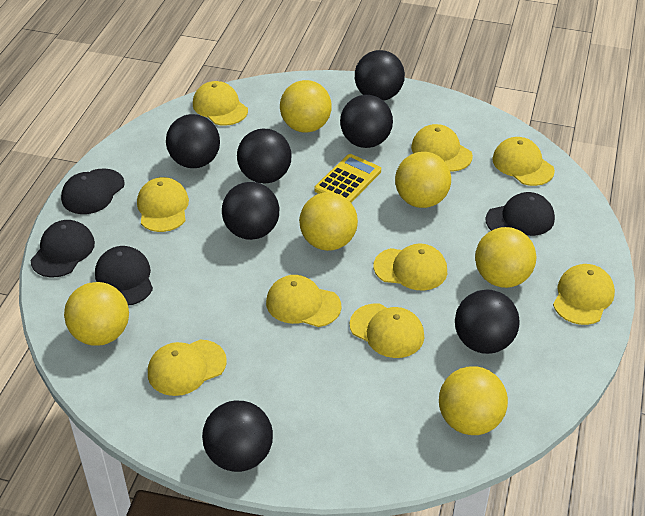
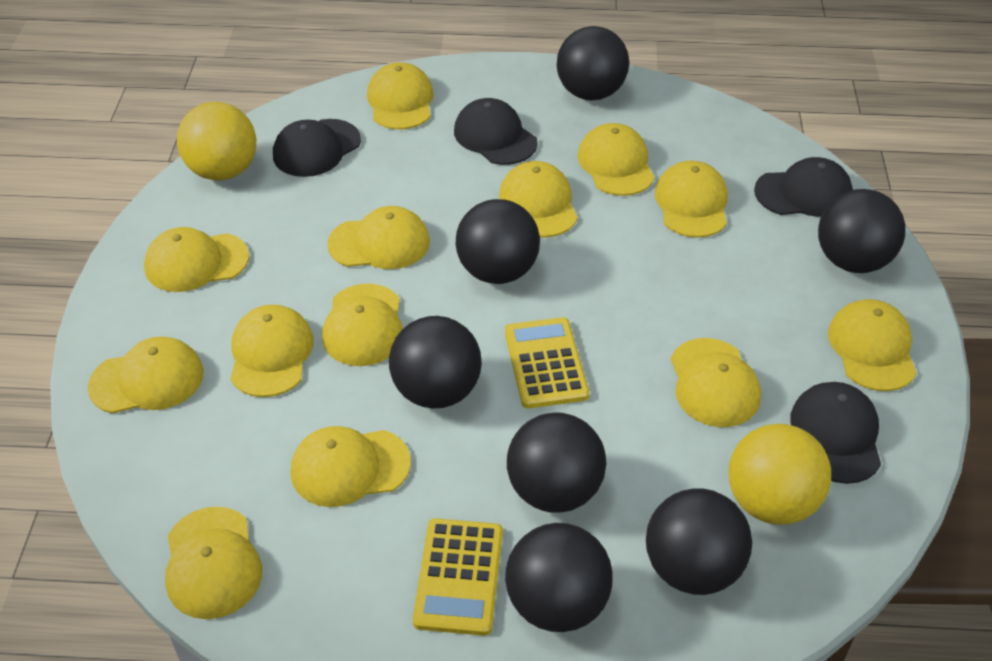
yellow ball: 6 -> 2
yellow calculator: 1 -> 2
yellow cap: 9 -> 13

